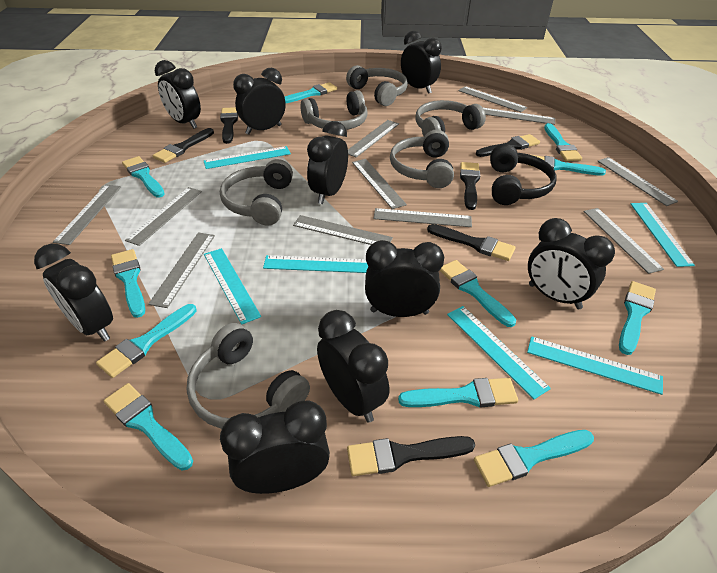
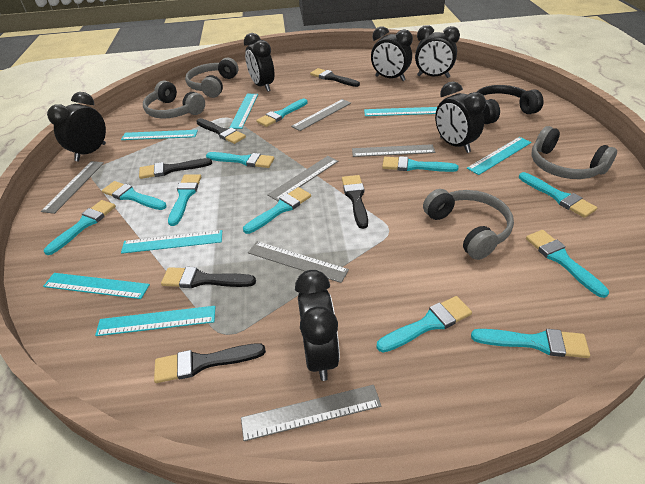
black clock: 9 -> 6
grey headphones: 6 -> 4
grey ruler: 11 -> 6
turquoise ruler: 6 -> 7

